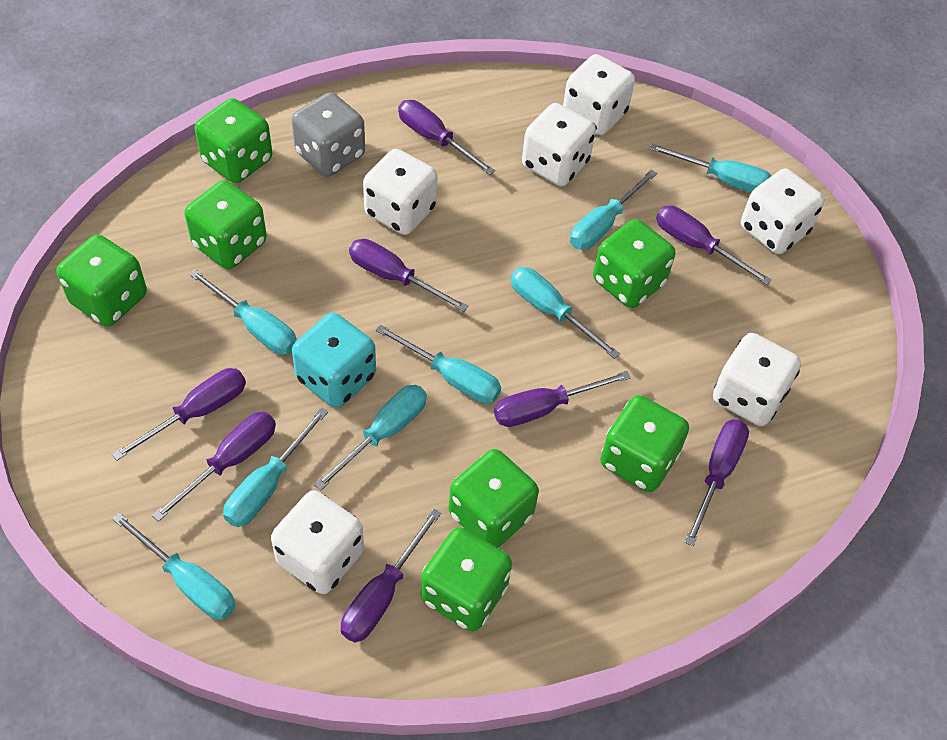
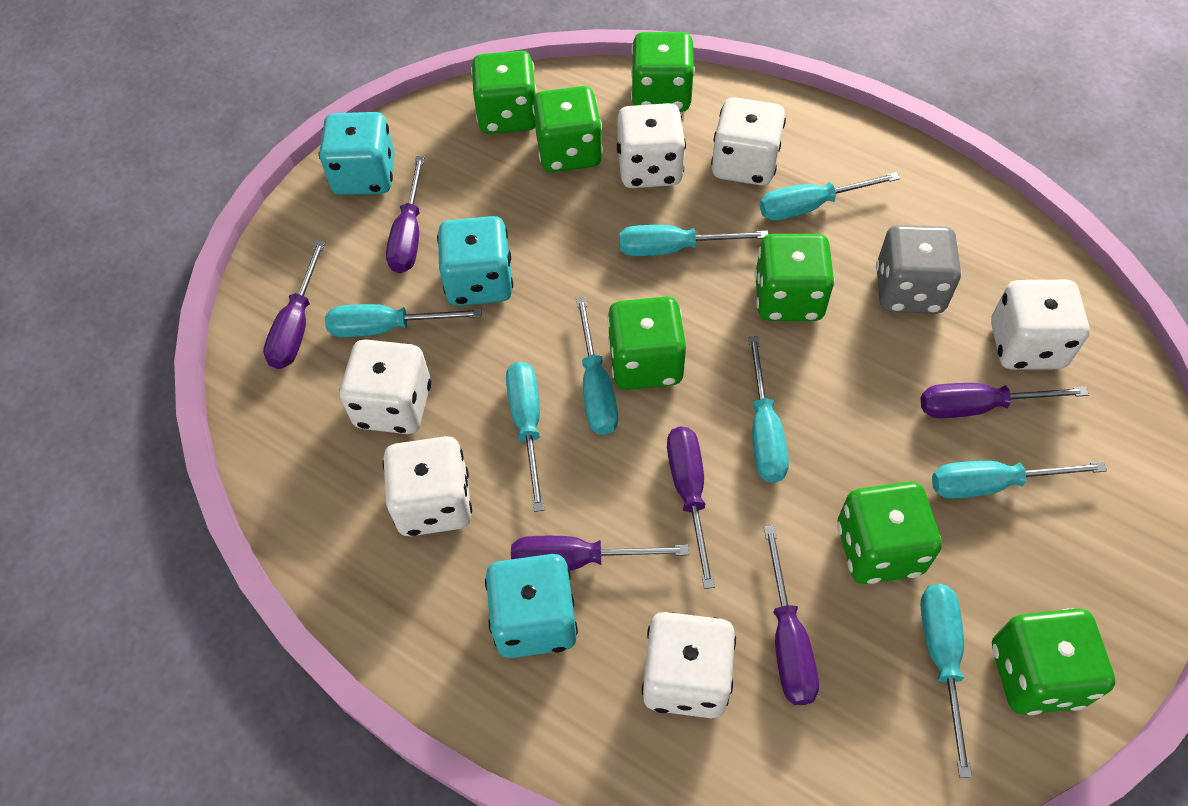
purple screwdriver: 8 -> 6
turquoise dice: 1 -> 3

